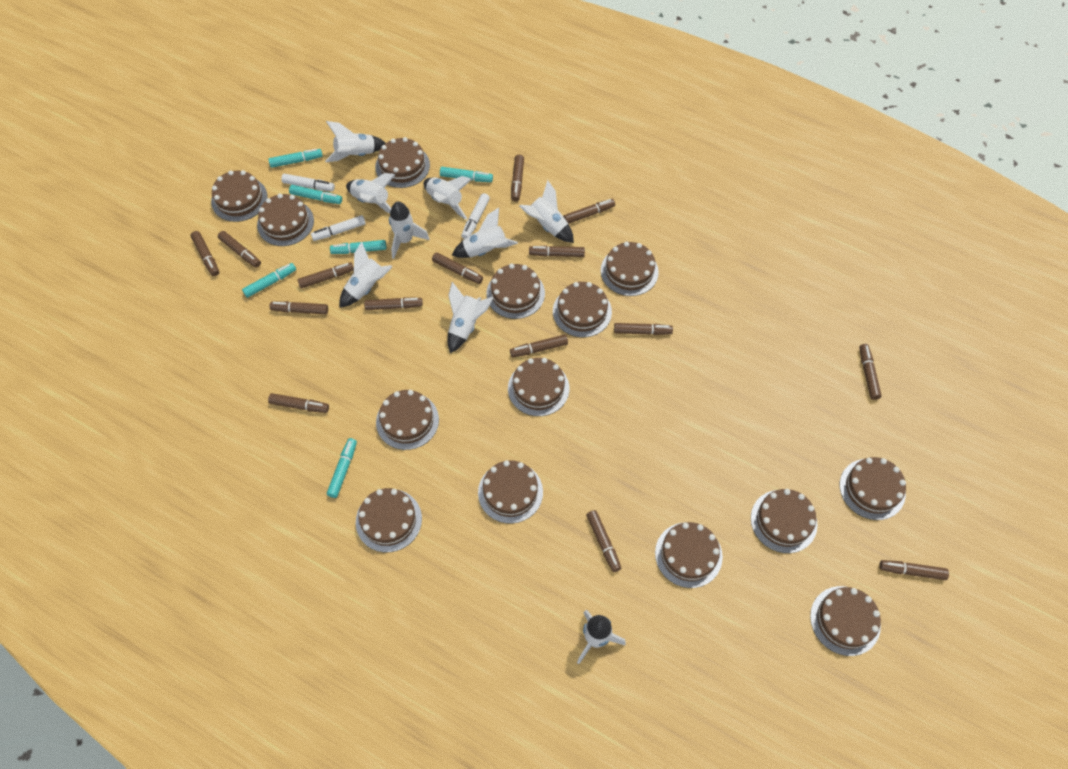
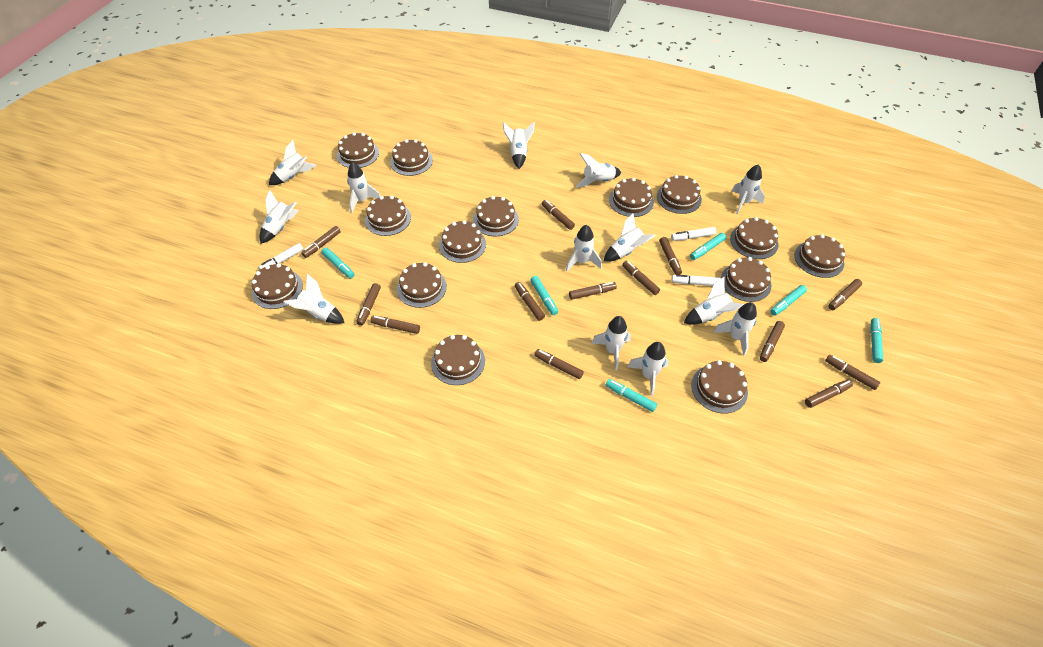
brown marker: 15 -> 13
white rocket: 9 -> 13

